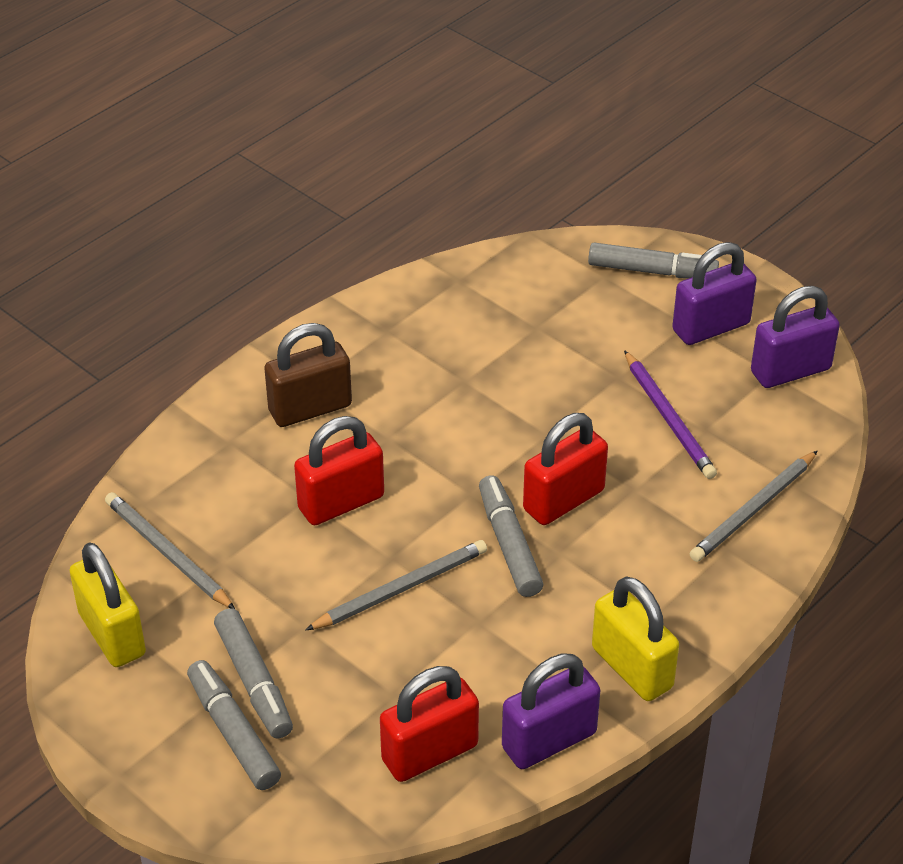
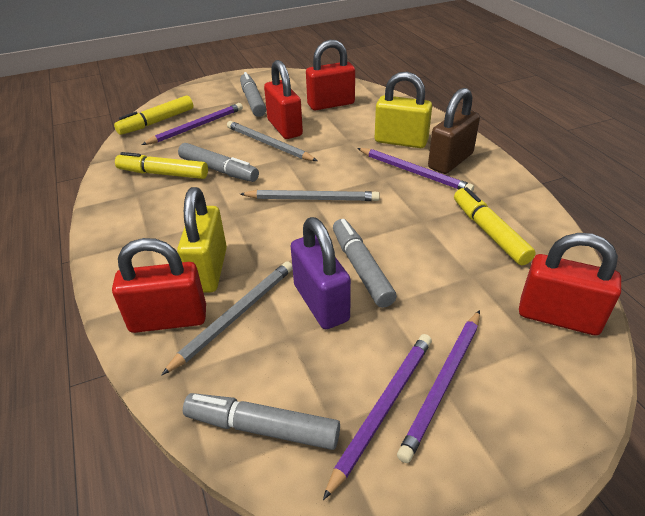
purple padlock: 3 -> 1
purple pencil: 1 -> 4
red padlock: 3 -> 4
yellow marker: 0 -> 3

